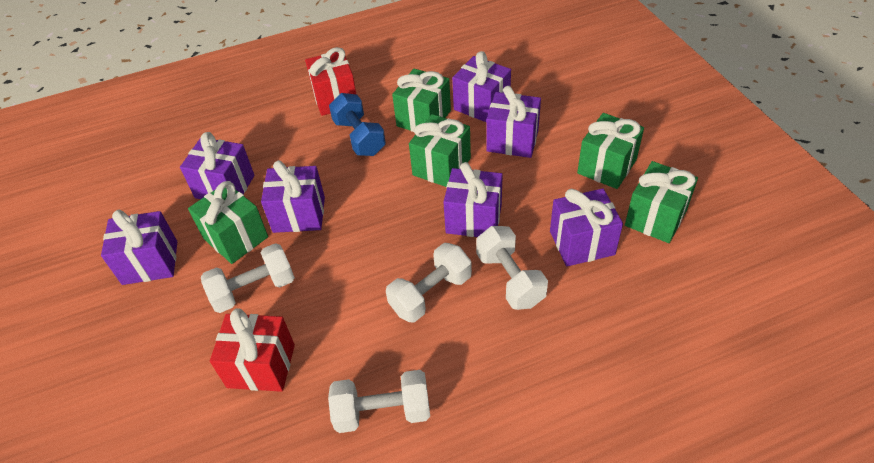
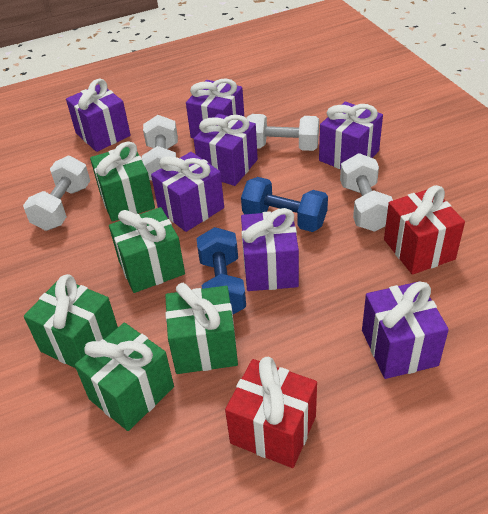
blue dumbbell: 1 -> 2

